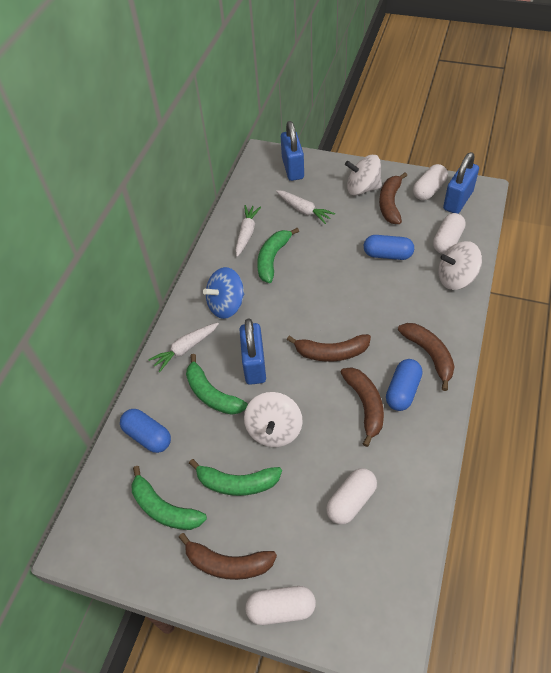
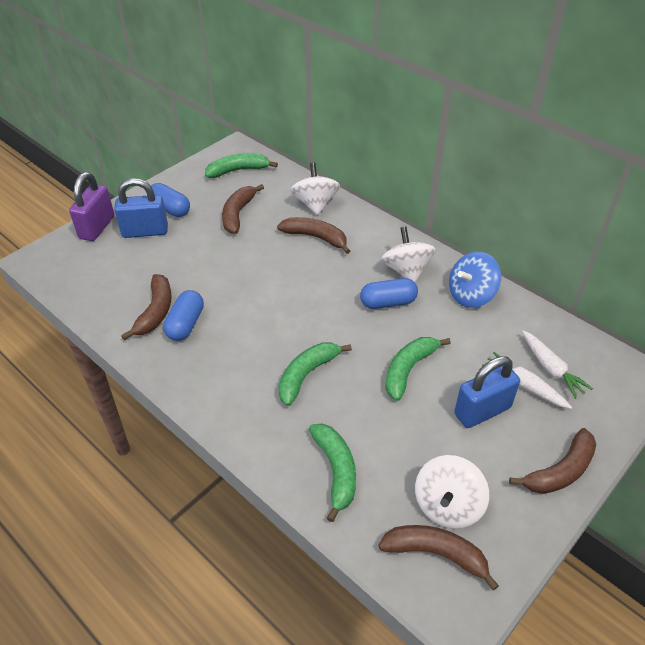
blue padlock: 3 -> 2
purple padlock: 0 -> 1
white capsule: 4 -> 0
white carrot: 3 -> 2

